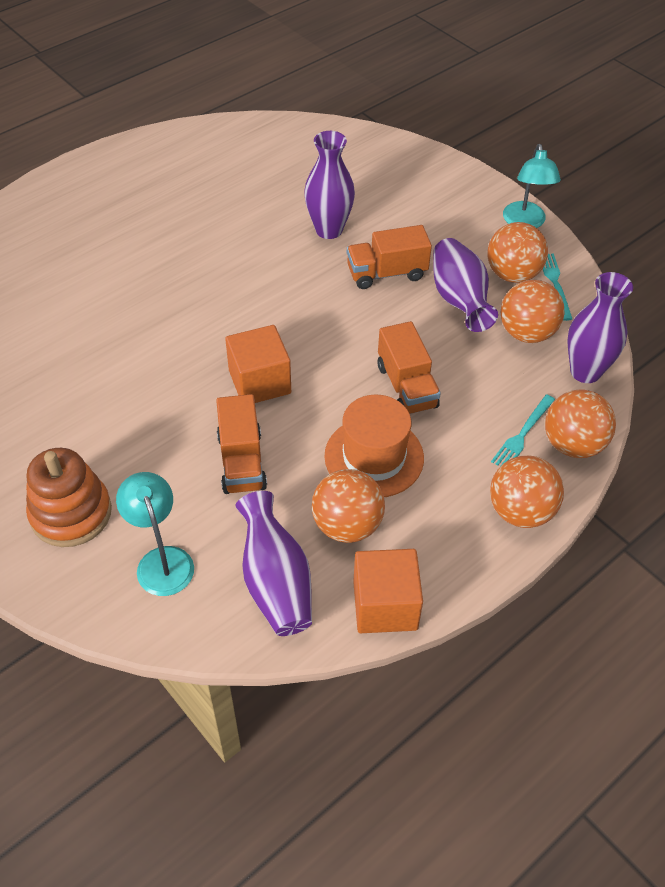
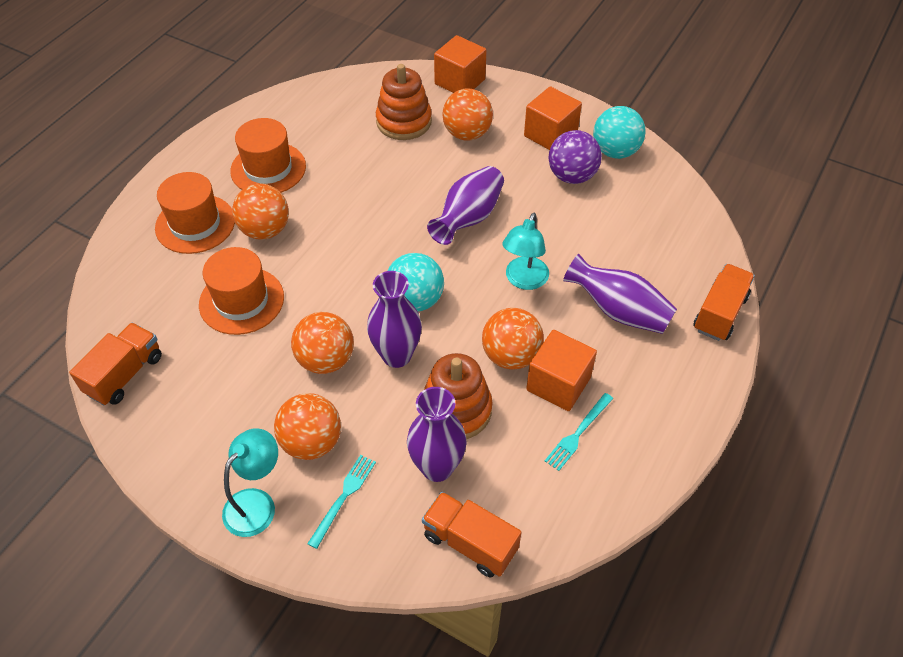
orange cube: 2 -> 3
orange hat: 1 -> 3
orange stacking toy: 1 -> 2
purple ball: 0 -> 1
turquoise ball: 0 -> 2

